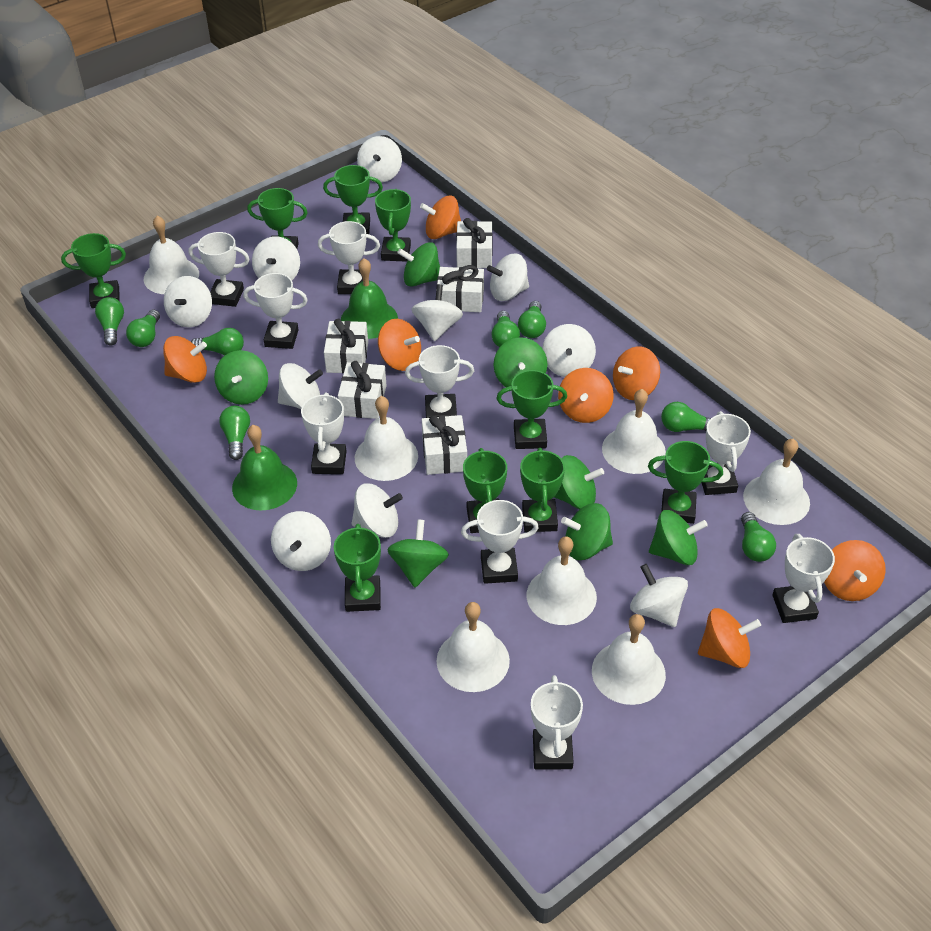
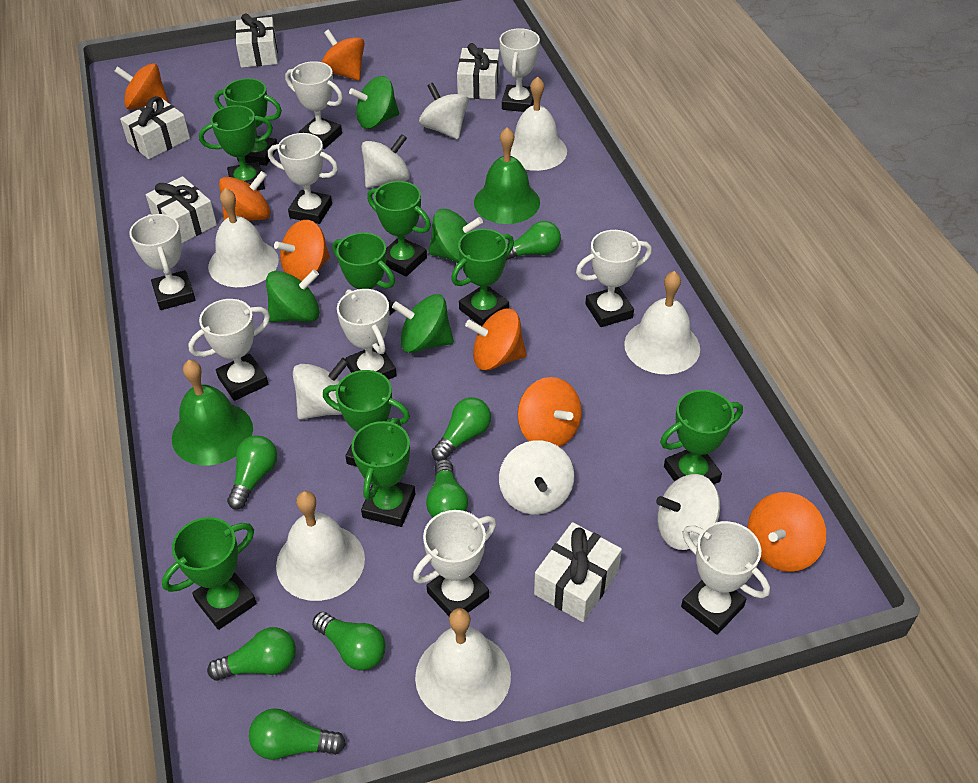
green light bulb: 8 -> 7
green spinning top: 7 -> 4
white bell: 7 -> 5
white spinning top: 10 -> 5

